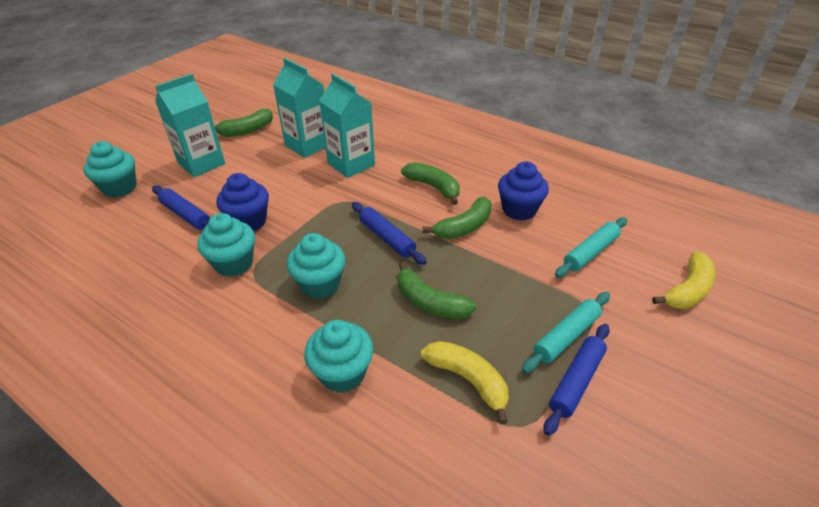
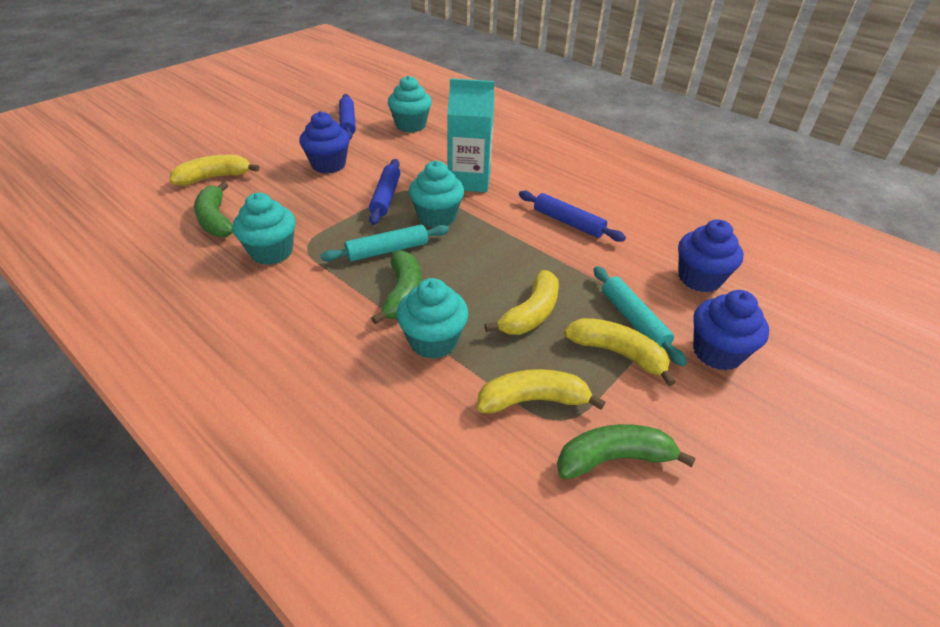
blue cupcake: 2 -> 3
green banana: 4 -> 3
turquoise carton: 3 -> 1
yellow banana: 2 -> 4

